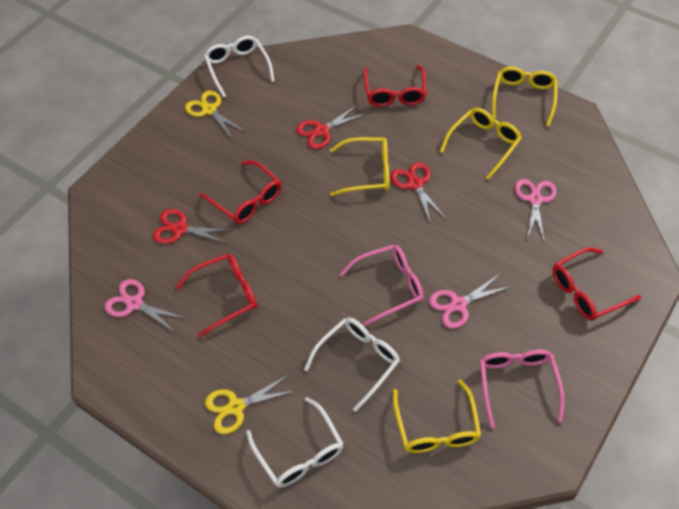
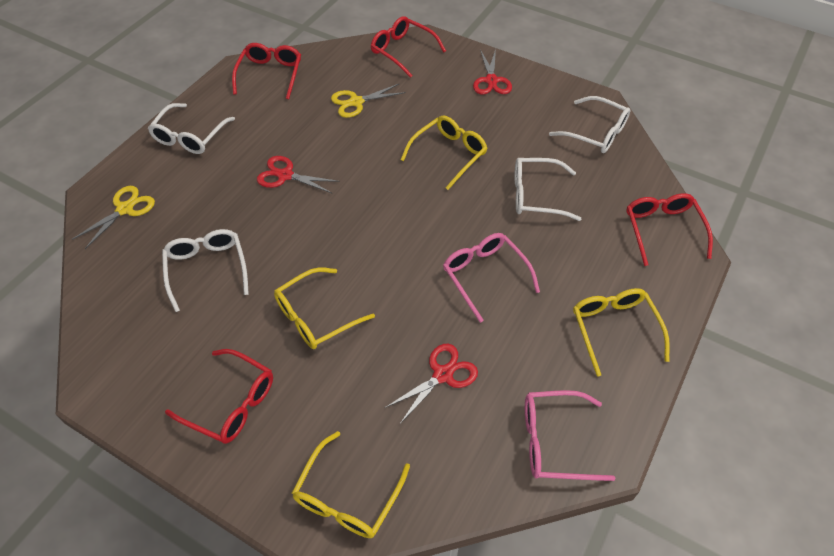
pink scissors: 3 -> 0
white glasses: 3 -> 4

